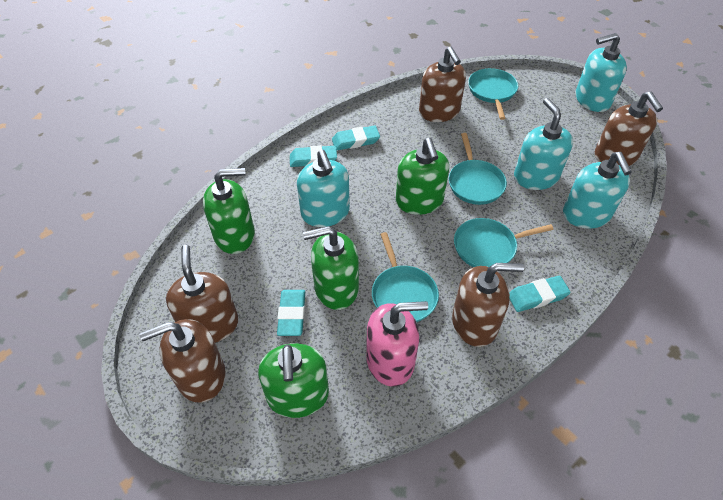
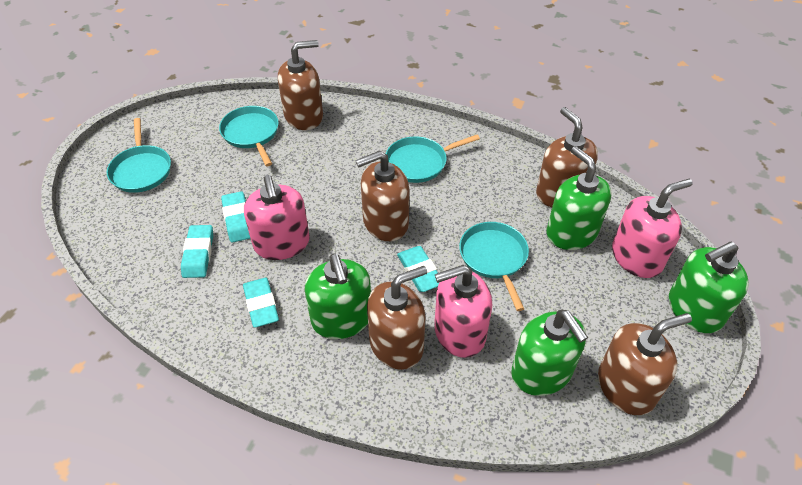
pink soap dispenser: 1 -> 3
turquoise soap dispenser: 4 -> 0

